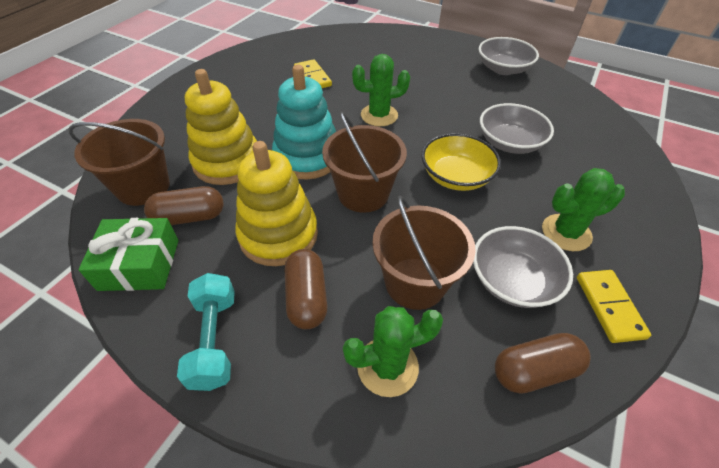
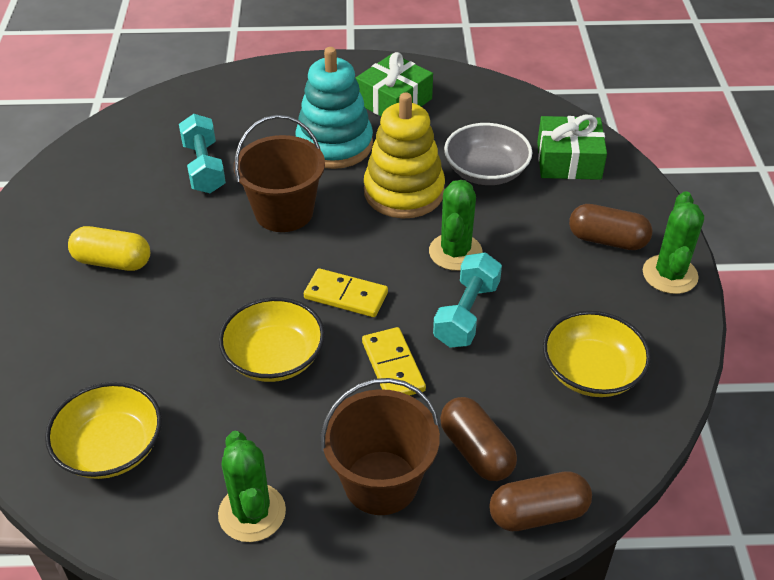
brown bucket: 3 -> 2
green gift: 1 -> 2
grey bowl: 3 -> 1
turquoise dumbbell: 1 -> 2
yellow bowl: 1 -> 3
yellow capsule: 0 -> 1
yellow stacking toy: 2 -> 1

